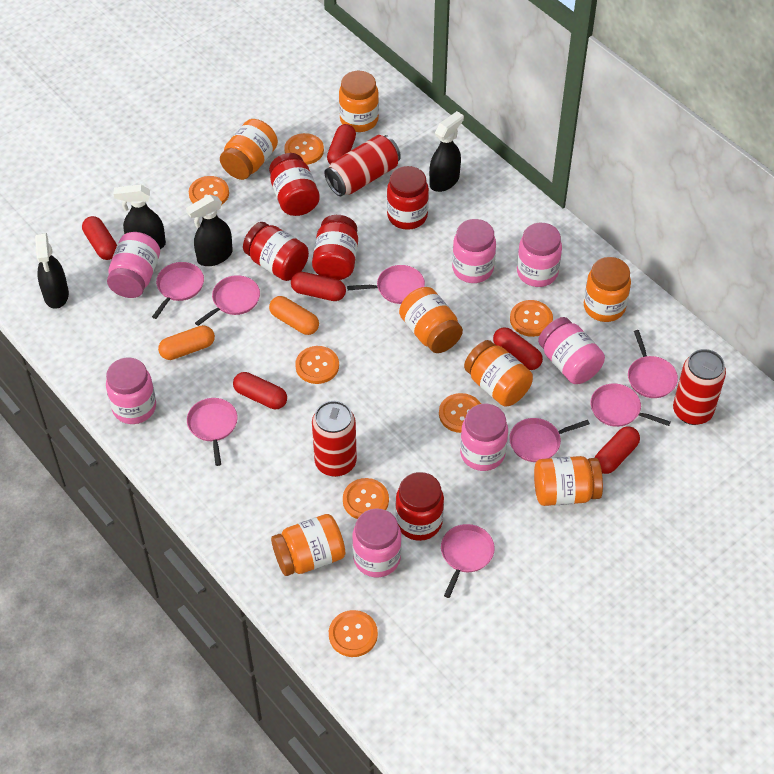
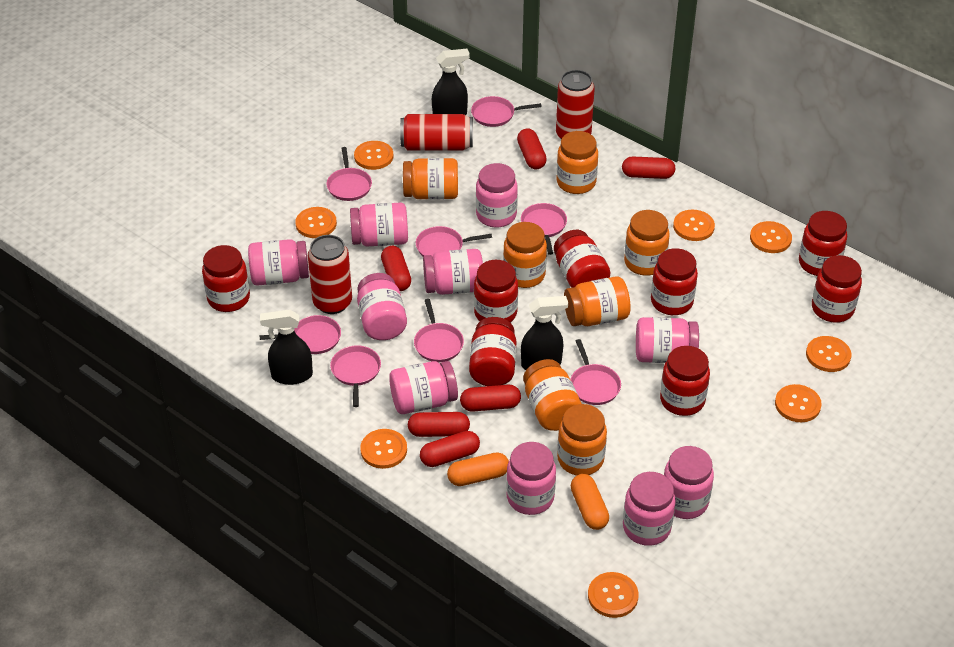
black spray bottle: 4 -> 3
orange button: 7 -> 8
pink jar: 7 -> 10
red jar: 5 -> 8

